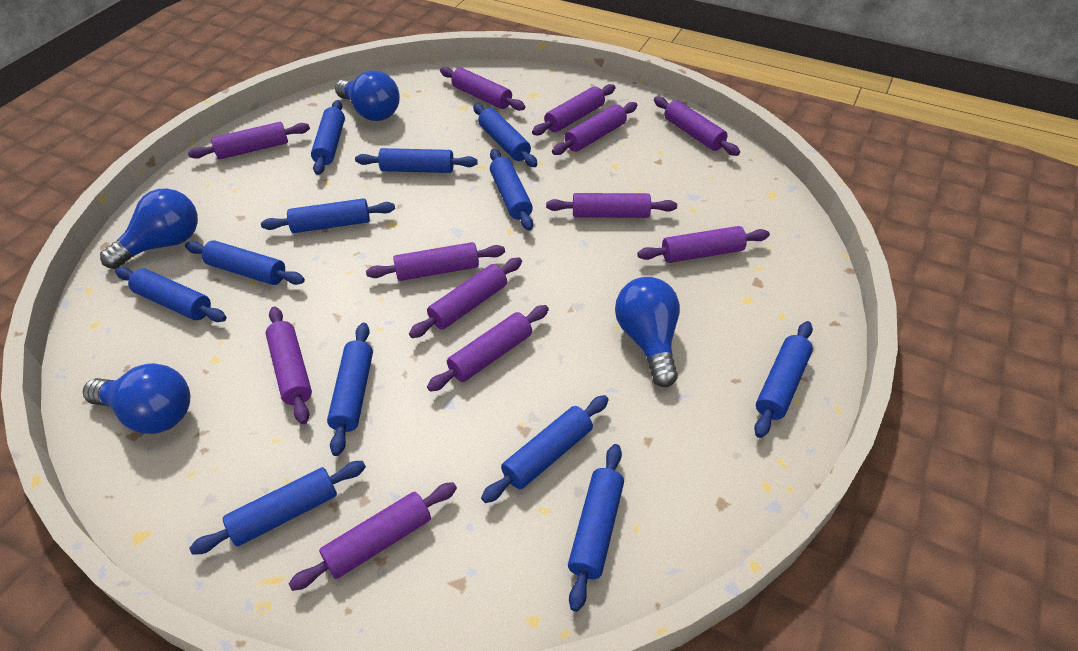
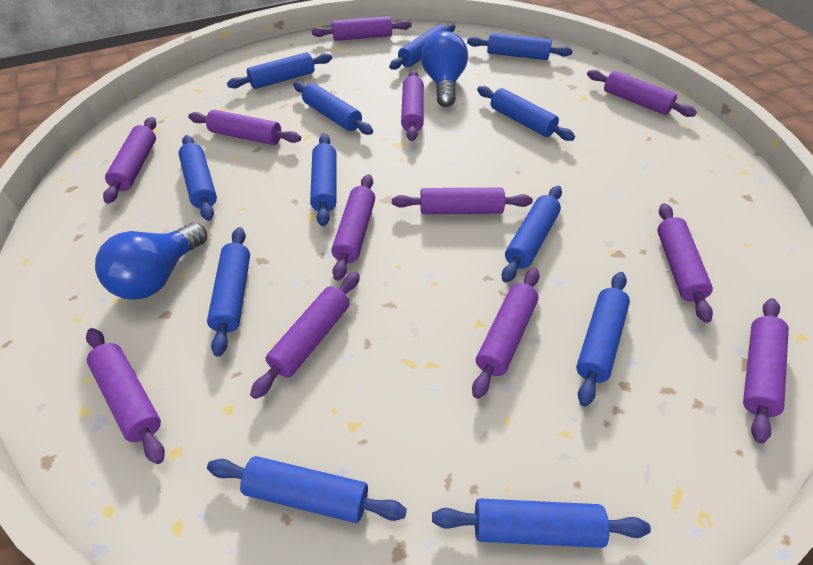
blue light bulb: 4 -> 2

